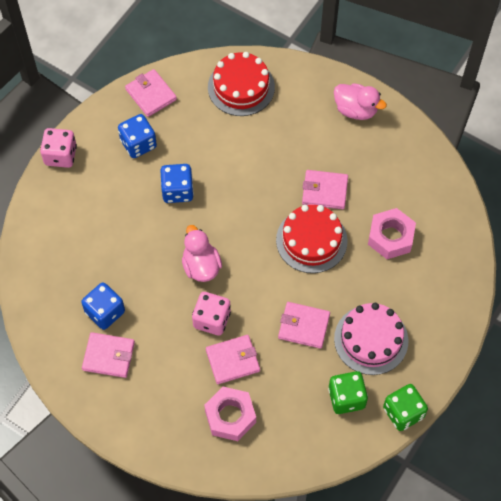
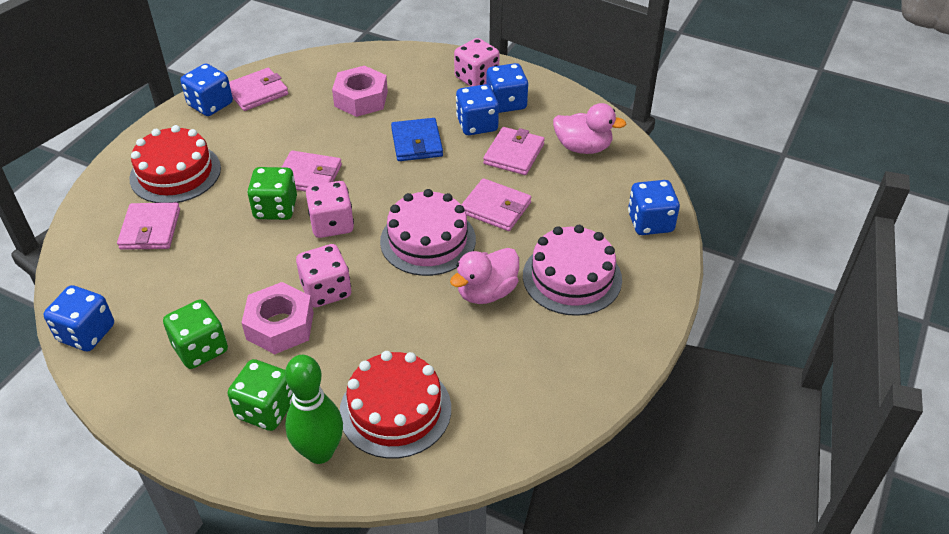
blue dice: 3 -> 5
blue wallet: 0 -> 1
green bowling pin: 0 -> 1
green dice: 2 -> 3
pink cake: 1 -> 2
pink dice: 2 -> 3

